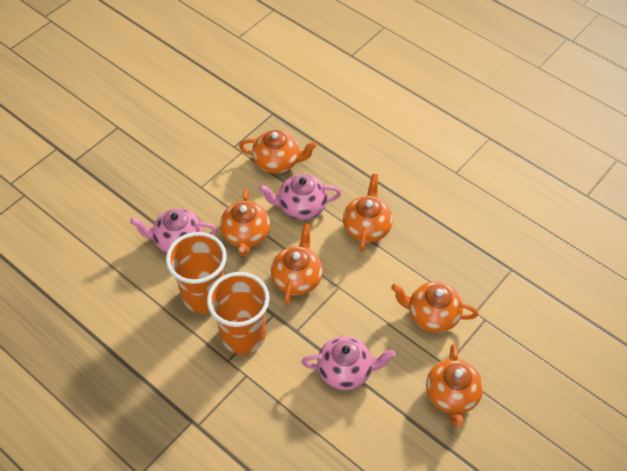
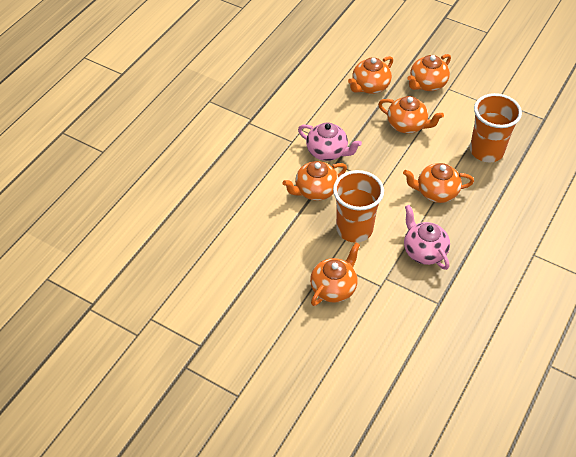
pink teapot: 3 -> 2

